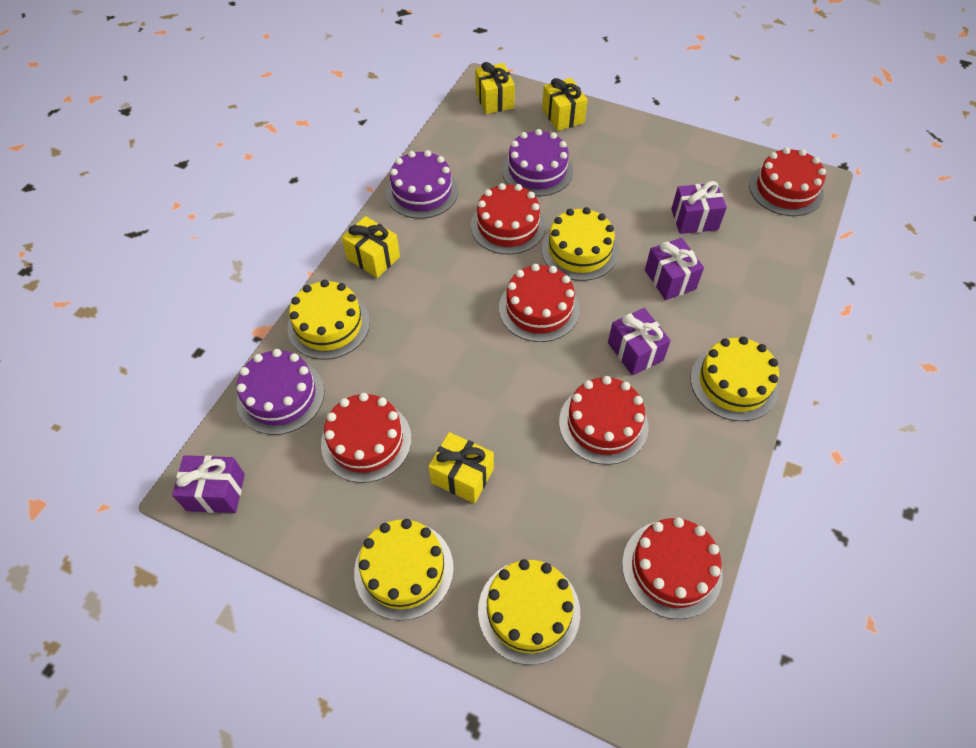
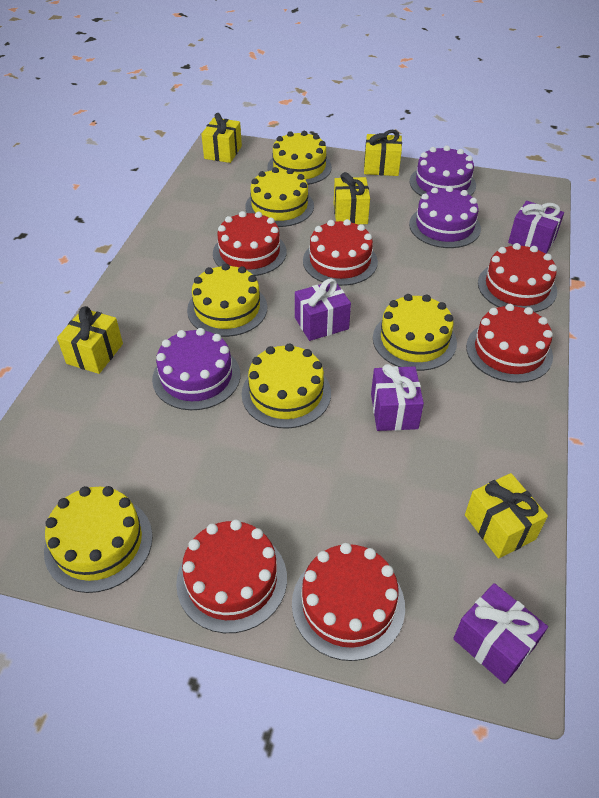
yellow cake: 5 -> 6
yellow gift: 4 -> 5

